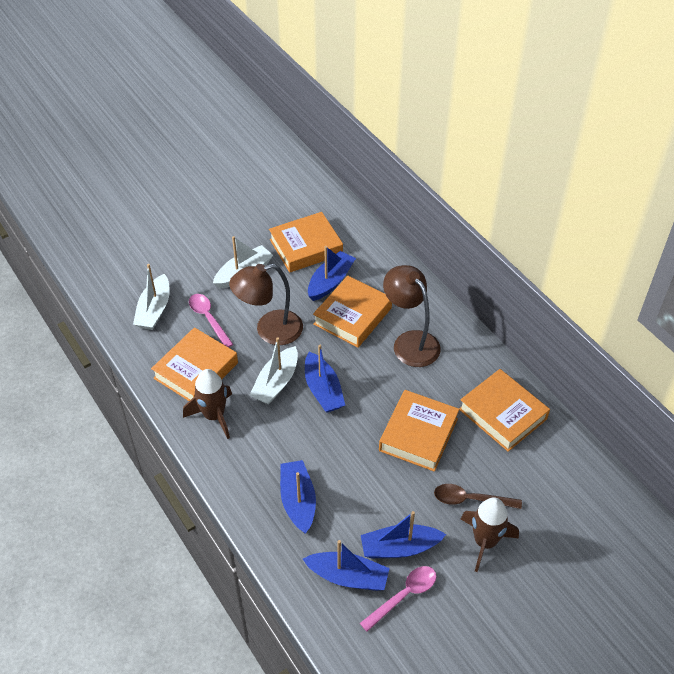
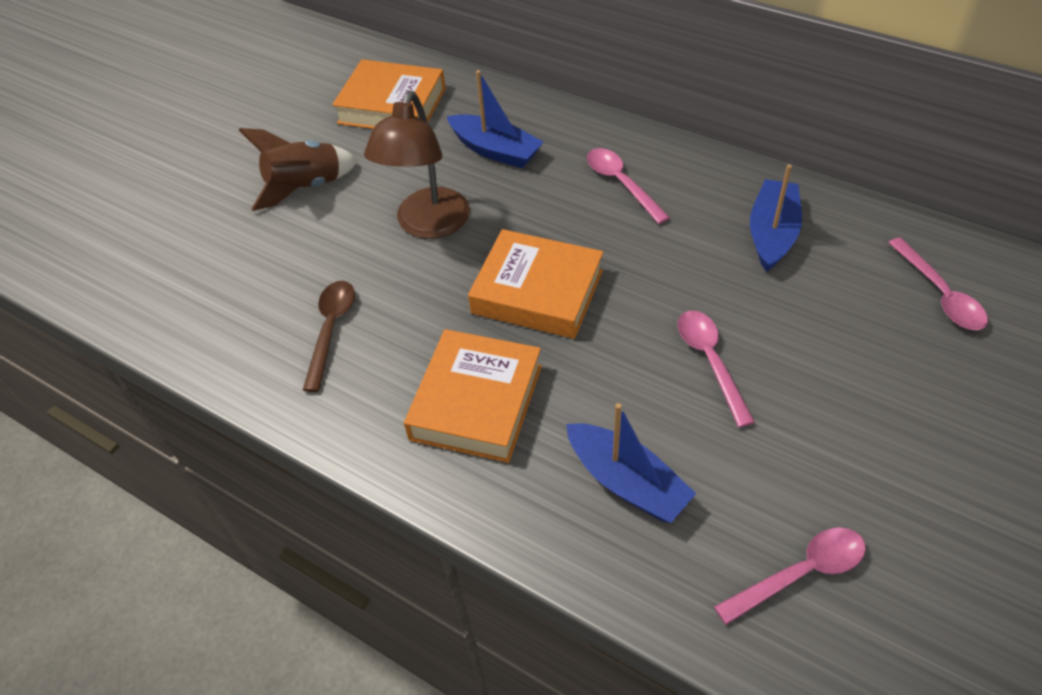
blue boat: 5 -> 3
brown lamp: 2 -> 1
brown rocket: 2 -> 1
orange book: 5 -> 3
pink spoon: 2 -> 4
white boat: 3 -> 0

